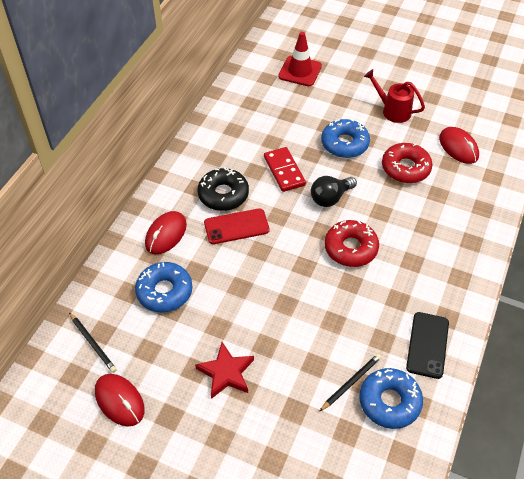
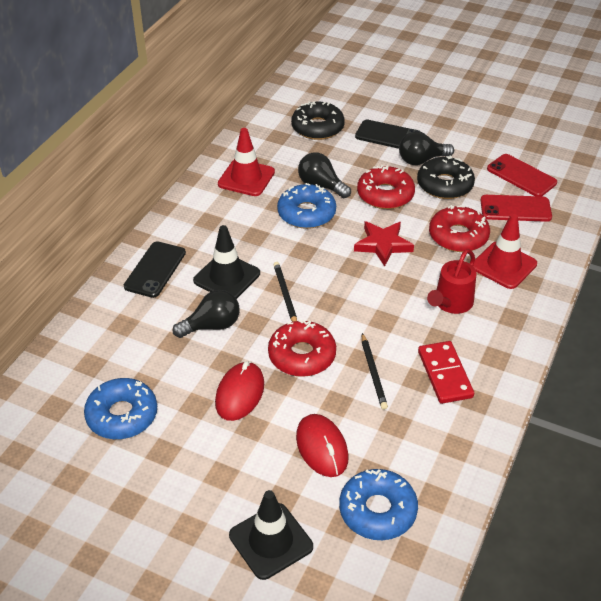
black donut: 1 -> 2
black light bulb: 1 -> 3
black phone: 1 -> 2
black traffic cone: 0 -> 2
red donut: 2 -> 3
red mouse: 3 -> 2
red phone: 1 -> 2
red traffic cone: 1 -> 2

